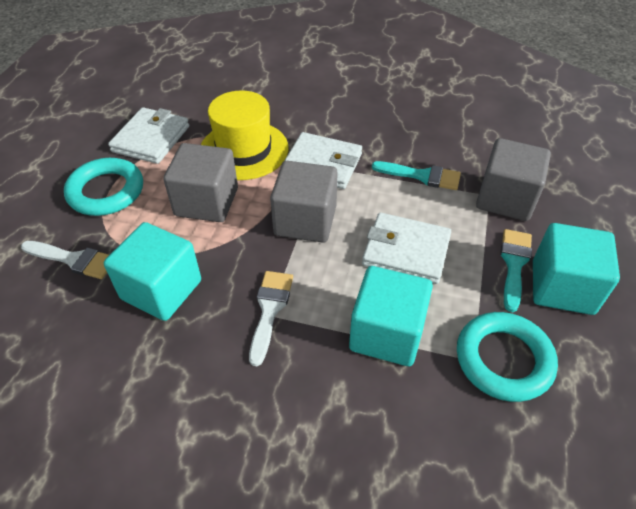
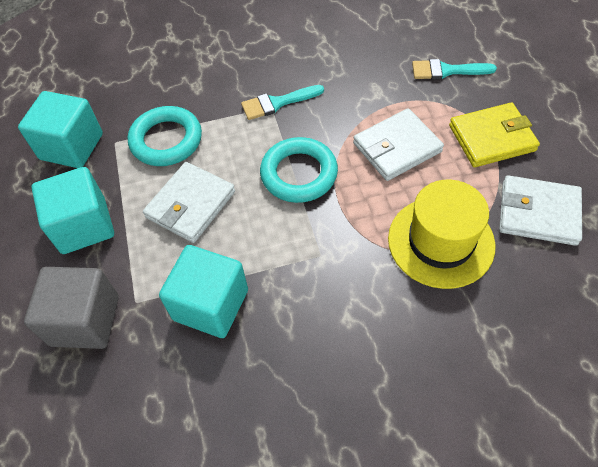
grey cube: 3 -> 1
white brush: 2 -> 0
yellow wallet: 0 -> 1

